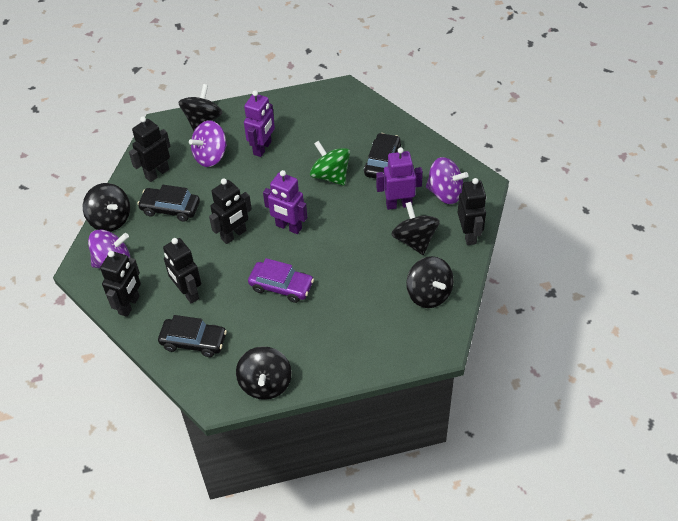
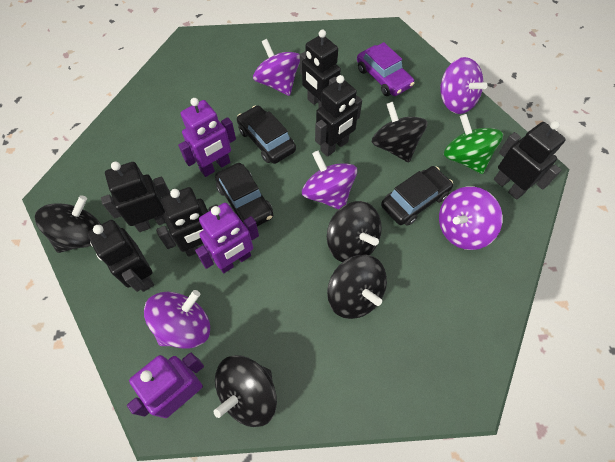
black robot: 5 -> 6
purple spinning top: 3 -> 5

